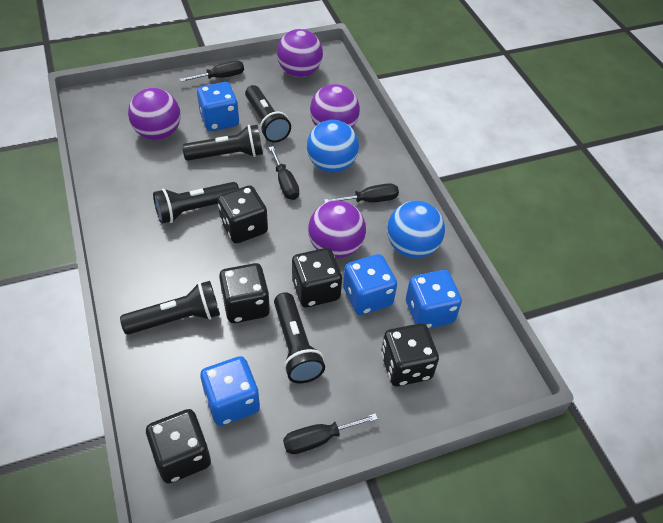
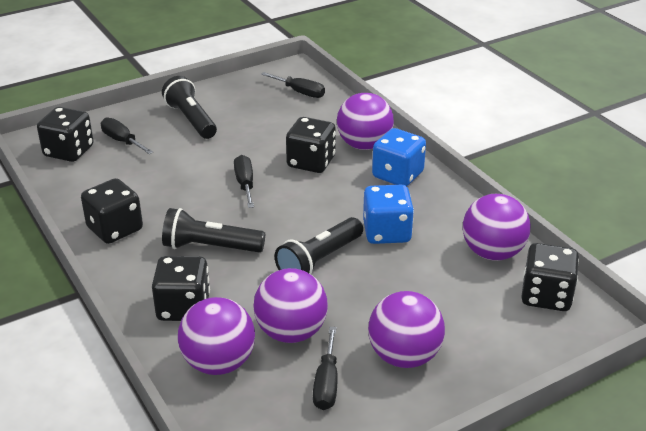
black flashlight: 5 -> 3
blue ball: 2 -> 0
blue dice: 4 -> 2
purple ball: 4 -> 5

